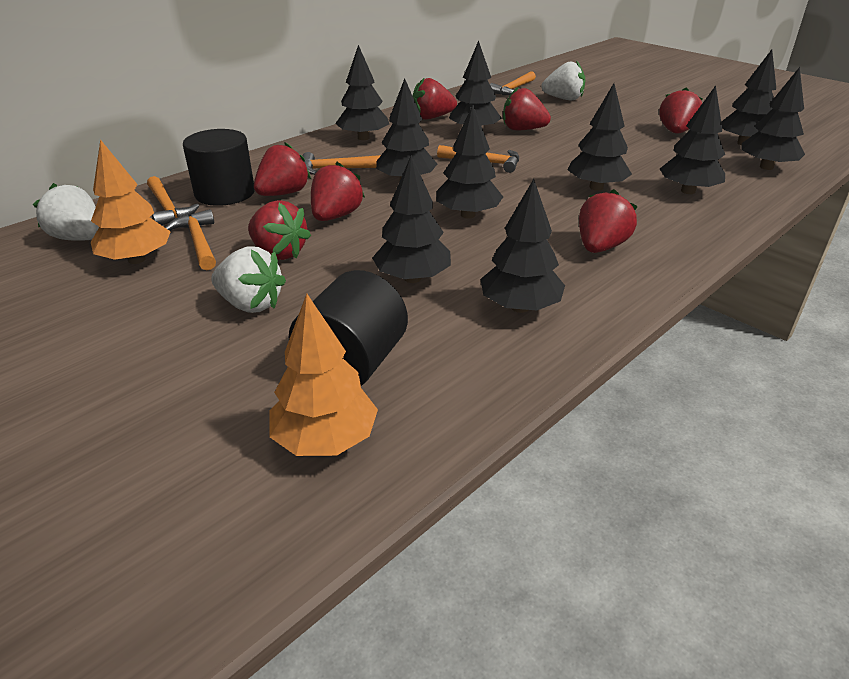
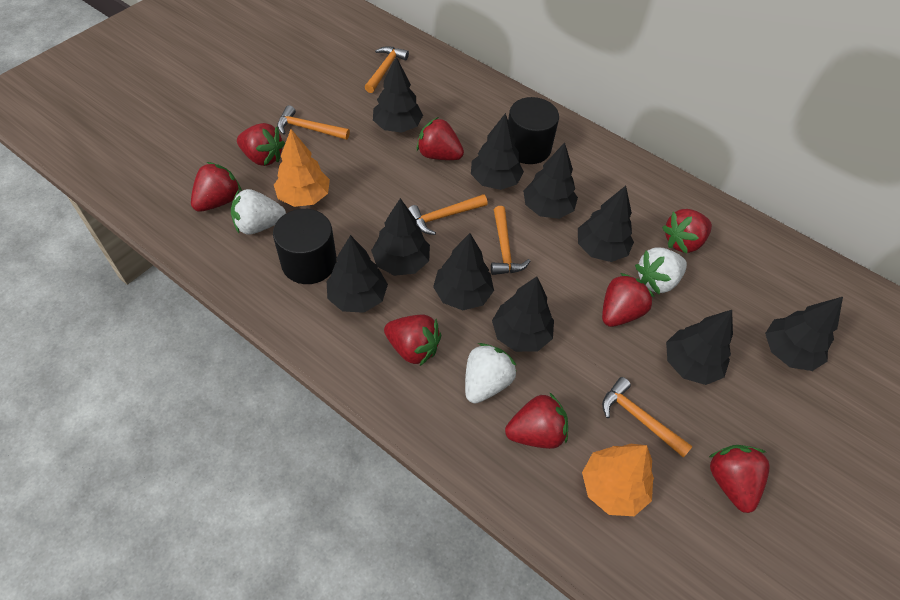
red strawberry: 7 -> 8

